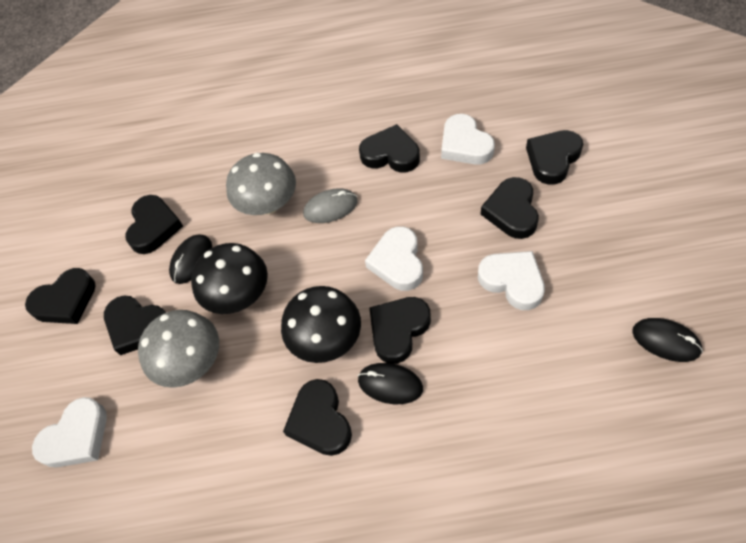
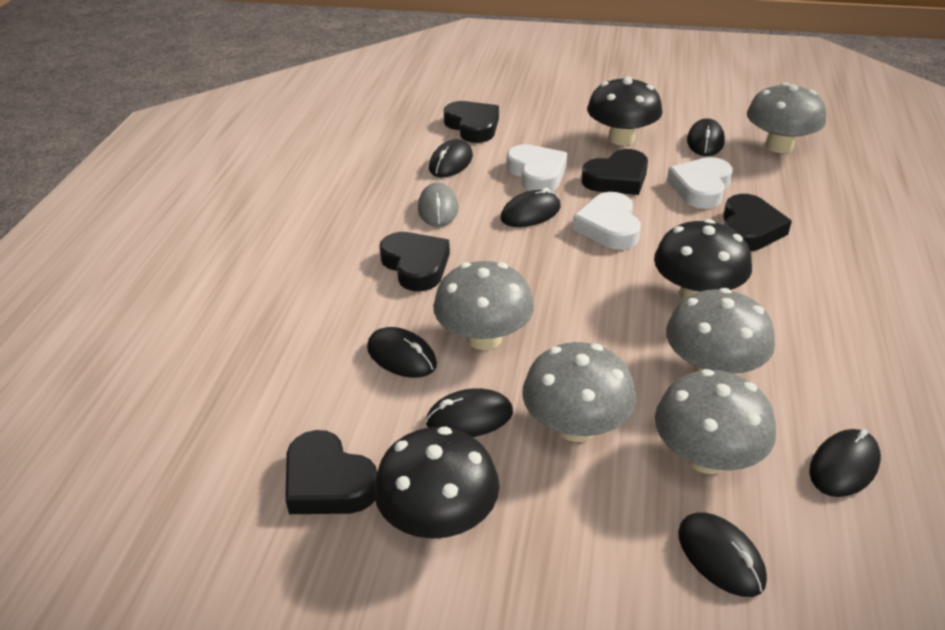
black heart: 8 -> 5
black mouse: 3 -> 7
black mushroom: 2 -> 3
grey mushroom: 2 -> 5
white heart: 4 -> 3

